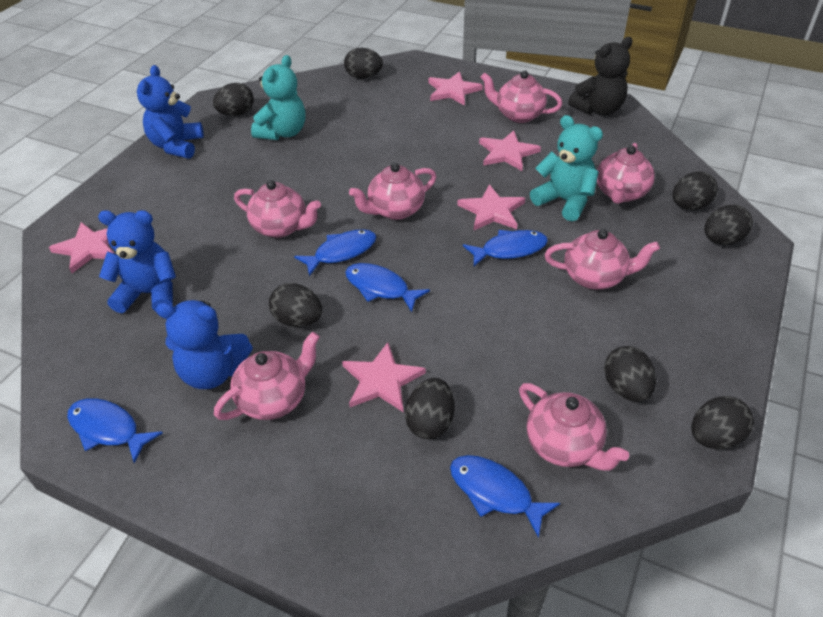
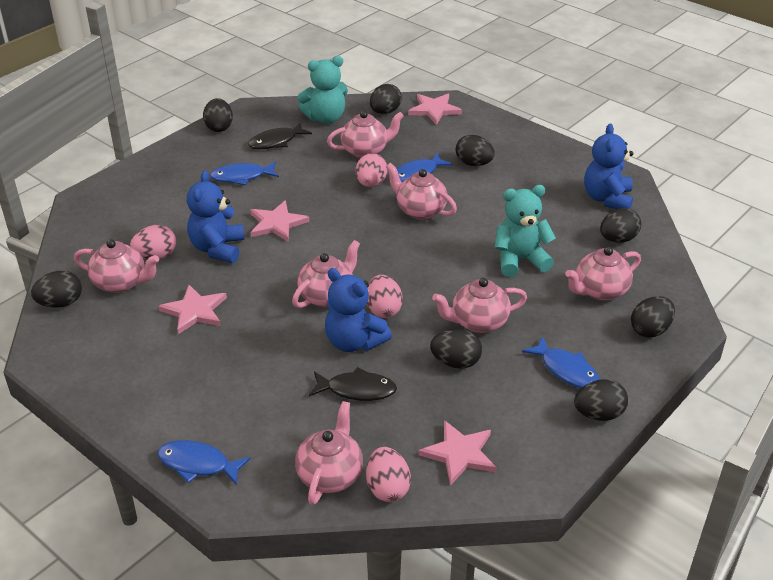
black fish: 0 -> 2
black teddy bear: 1 -> 0
blue fish: 5 -> 4
pink egg: 0 -> 4
pink star: 5 -> 4

